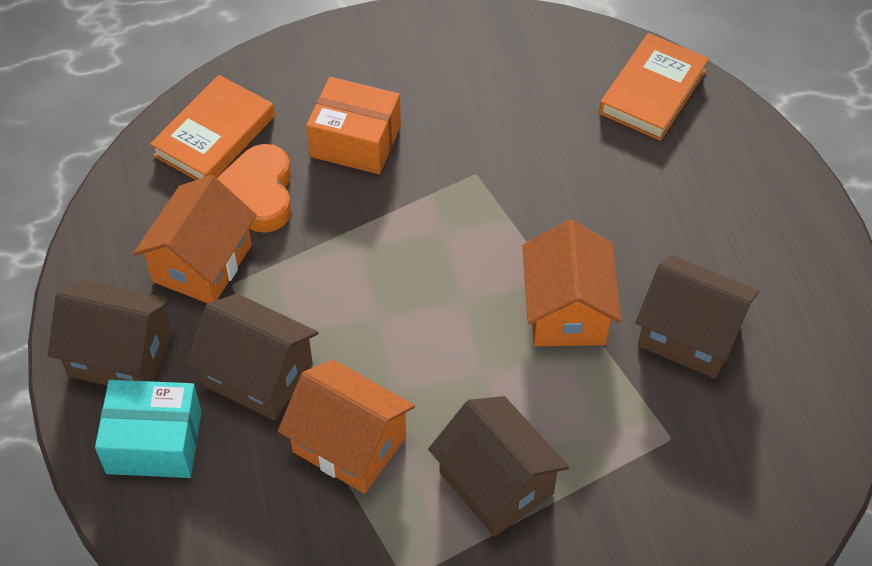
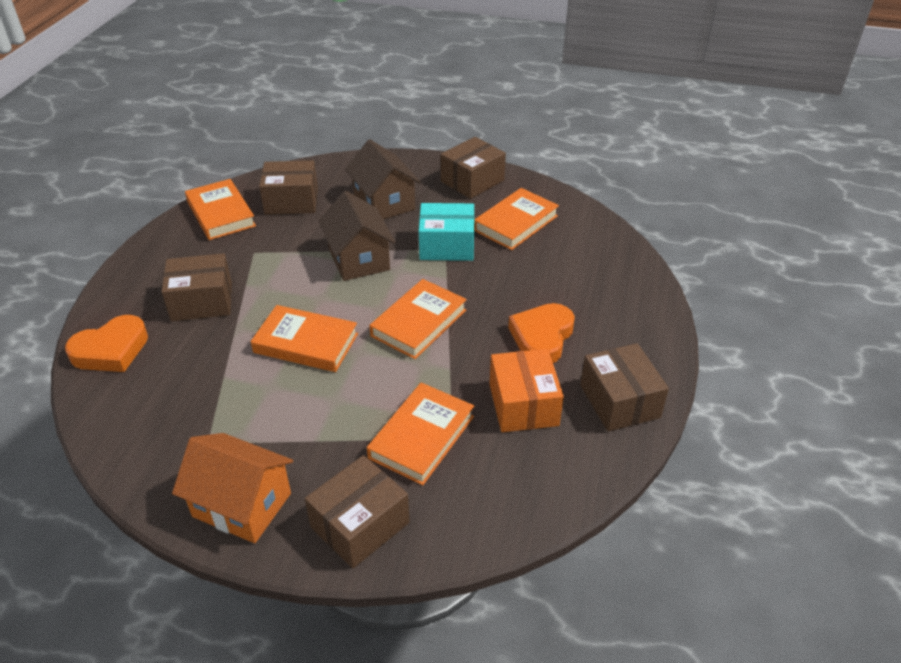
brown box: 0 -> 5
brown house: 4 -> 2
orange book: 2 -> 5
orange heart: 1 -> 2
orange house: 3 -> 1

